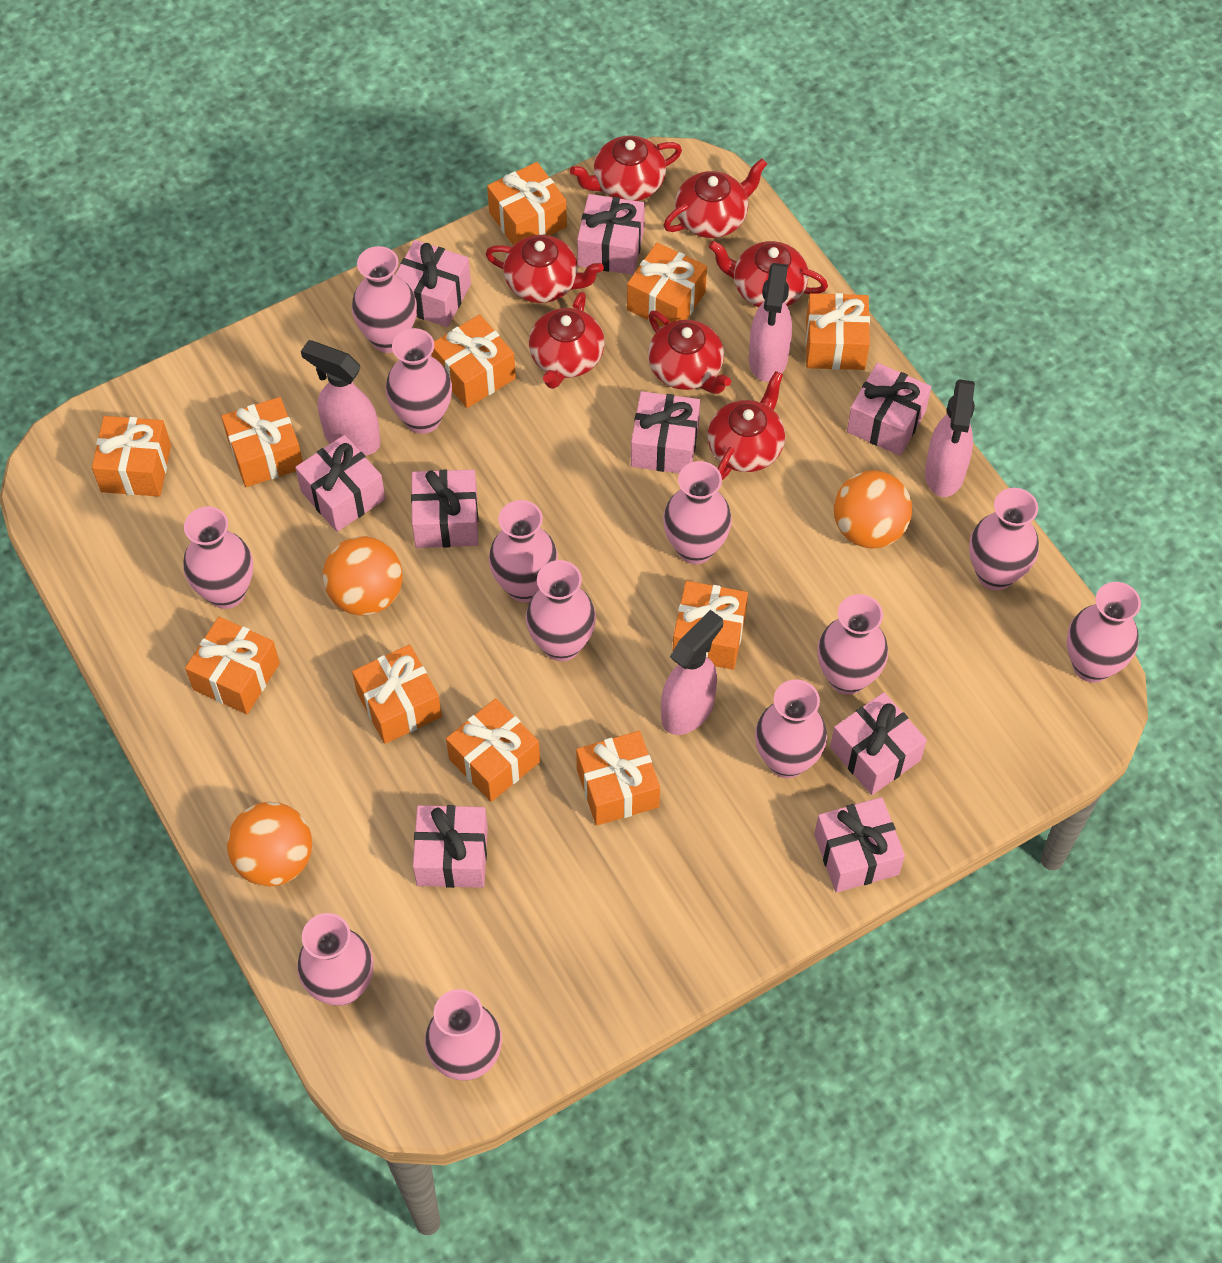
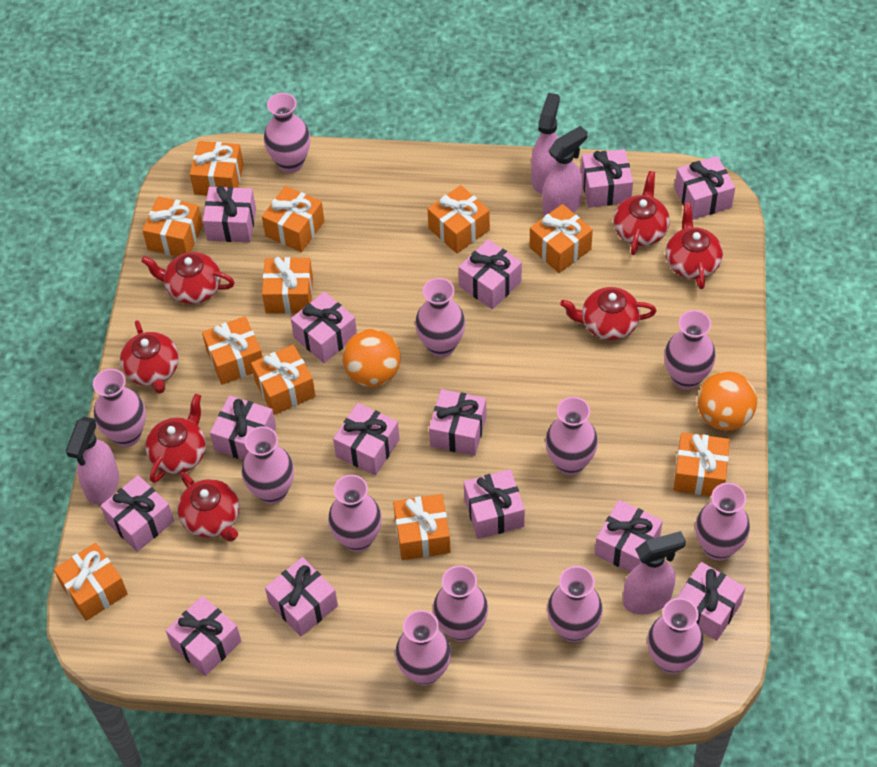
orange ball: 3 -> 2
pink gift: 9 -> 14

